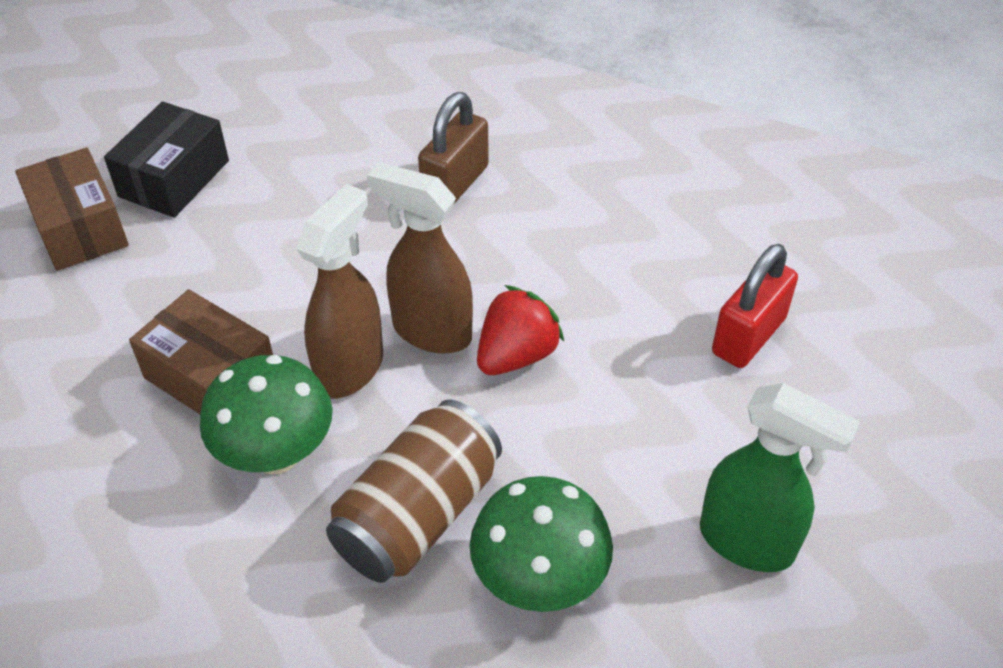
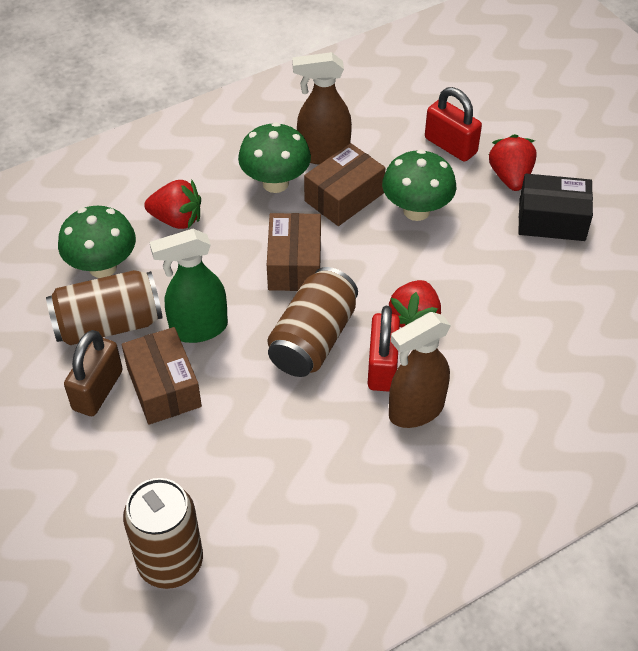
brown box: 2 -> 3
brown can: 1 -> 3
green mushroom: 2 -> 3
red padlock: 1 -> 2
red strawberry: 1 -> 3

